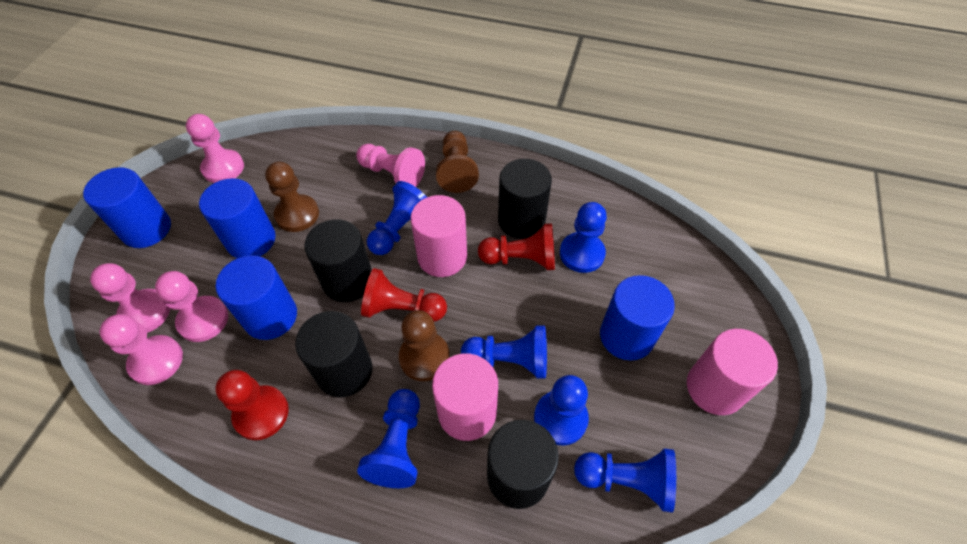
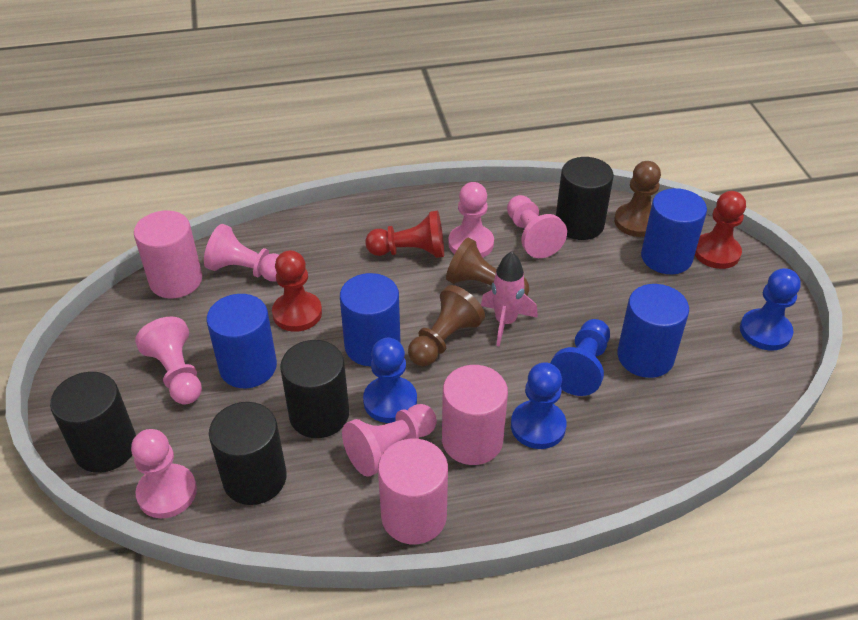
blue pawn: 6 -> 4
pink pawn: 5 -> 6
pink rocket: 0 -> 1

